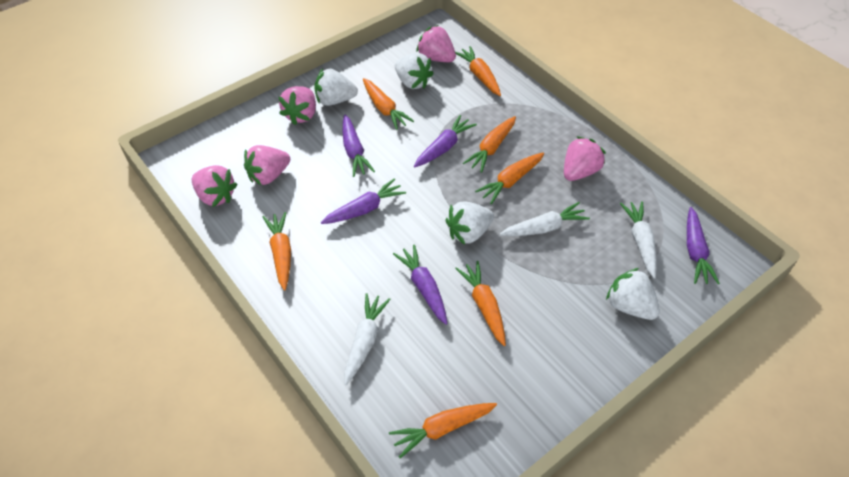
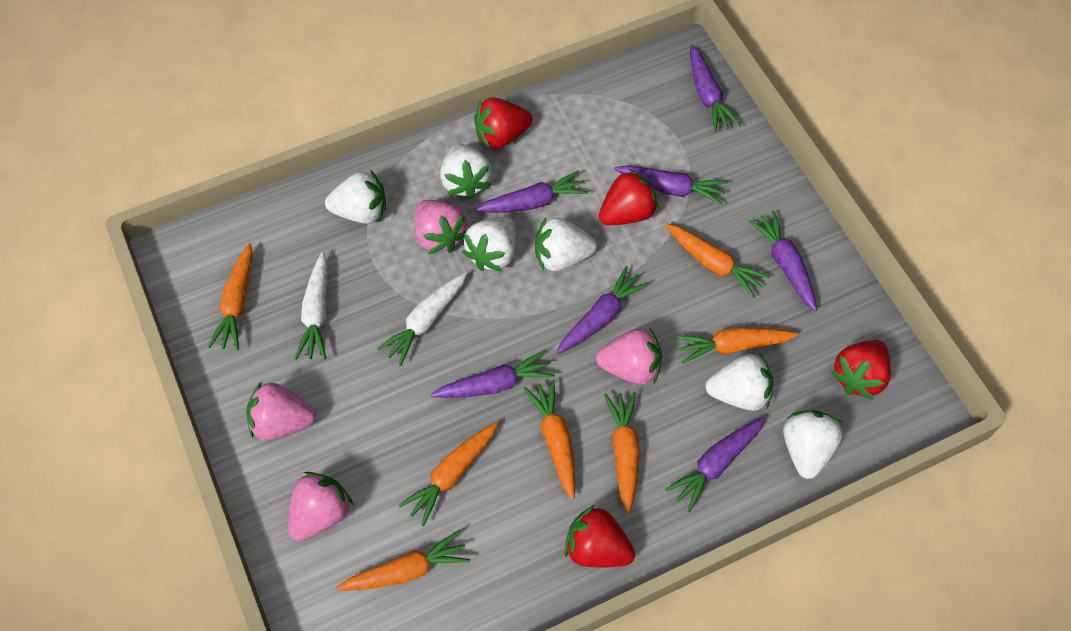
pink strawberry: 5 -> 4
purple carrot: 5 -> 7
red strawberry: 0 -> 4
white carrot: 3 -> 2
white strawberry: 4 -> 6

